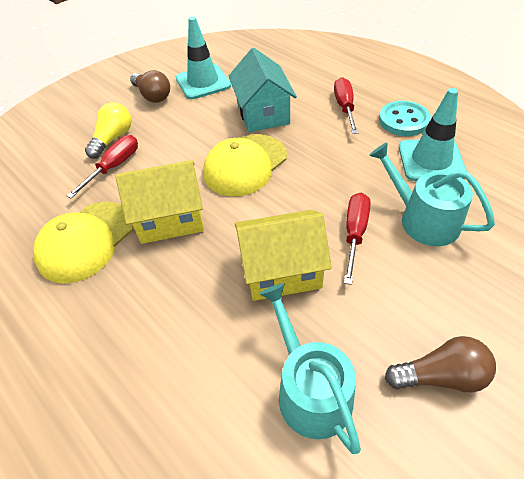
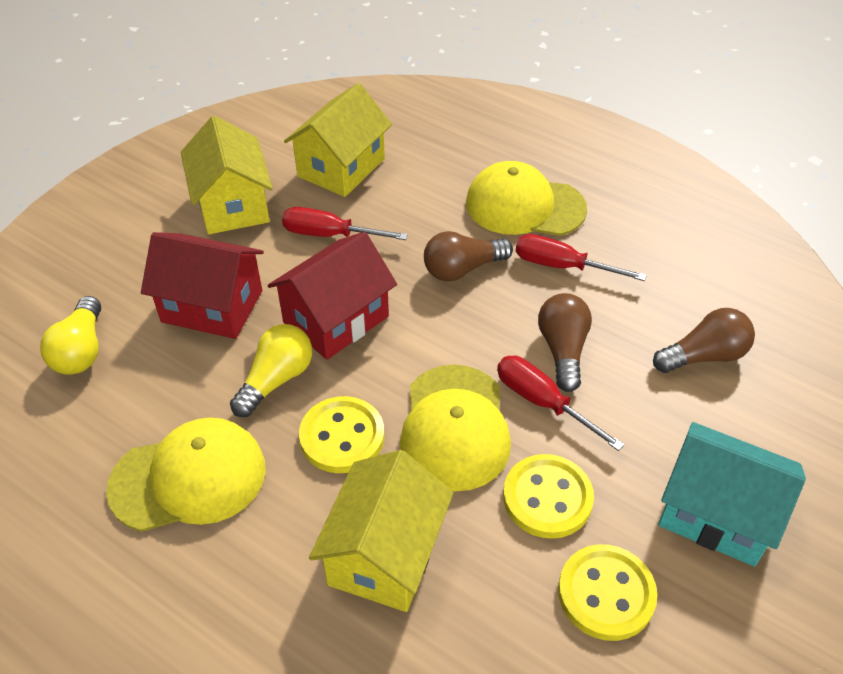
brown light bulb: 2 -> 3
red house: 0 -> 2
turquoise button: 1 -> 0
turquoise traffic cone: 2 -> 0
turquoise watering can: 2 -> 0
yellow button: 0 -> 3
yellow cap: 2 -> 3
yellow house: 2 -> 3
yellow light bulb: 1 -> 2

